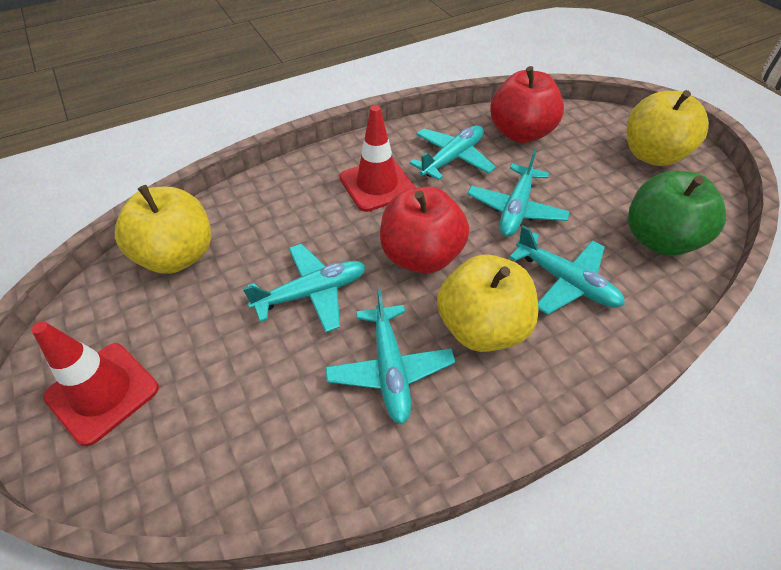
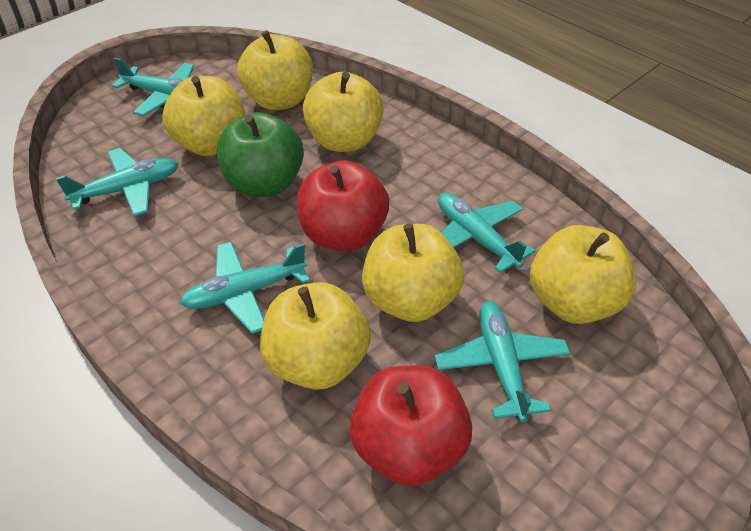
red traffic cone: 2 -> 0
yellow apple: 3 -> 6

